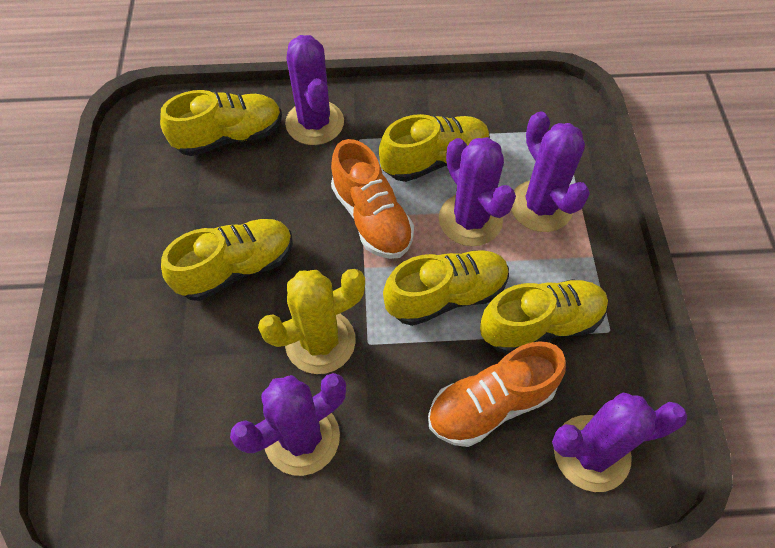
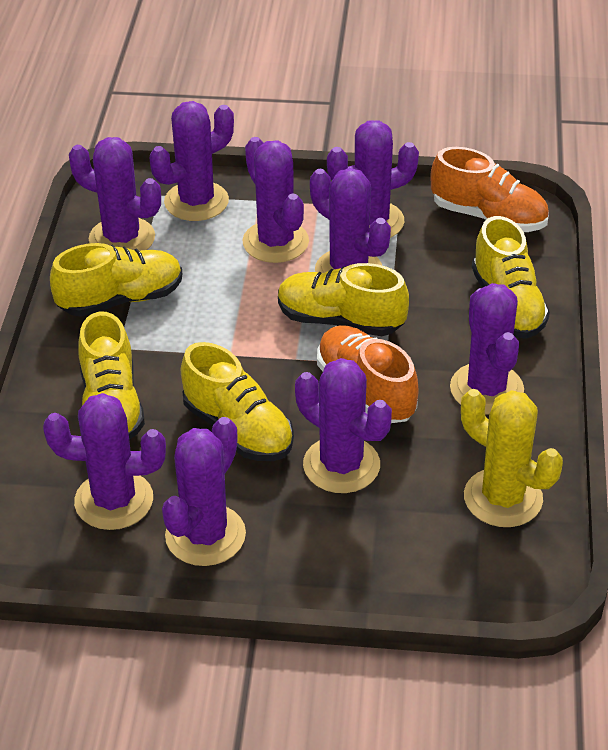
purple cactus: 5 -> 9

